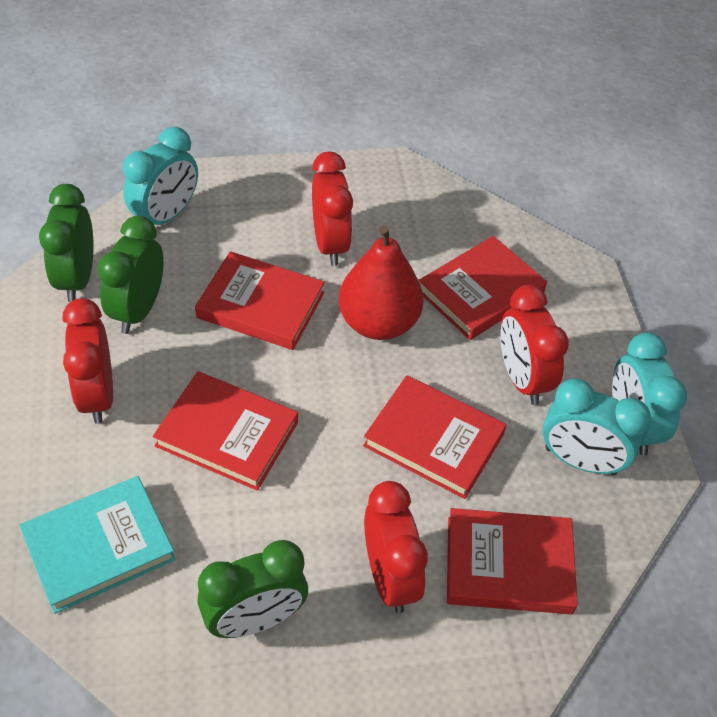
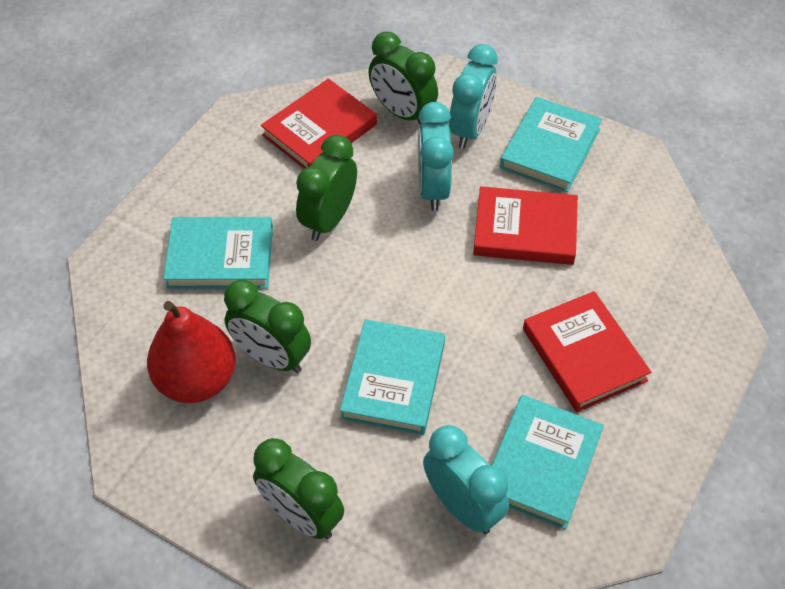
green clock: 3 -> 4
red book: 5 -> 3
red clock: 4 -> 0
turquoise book: 1 -> 4

